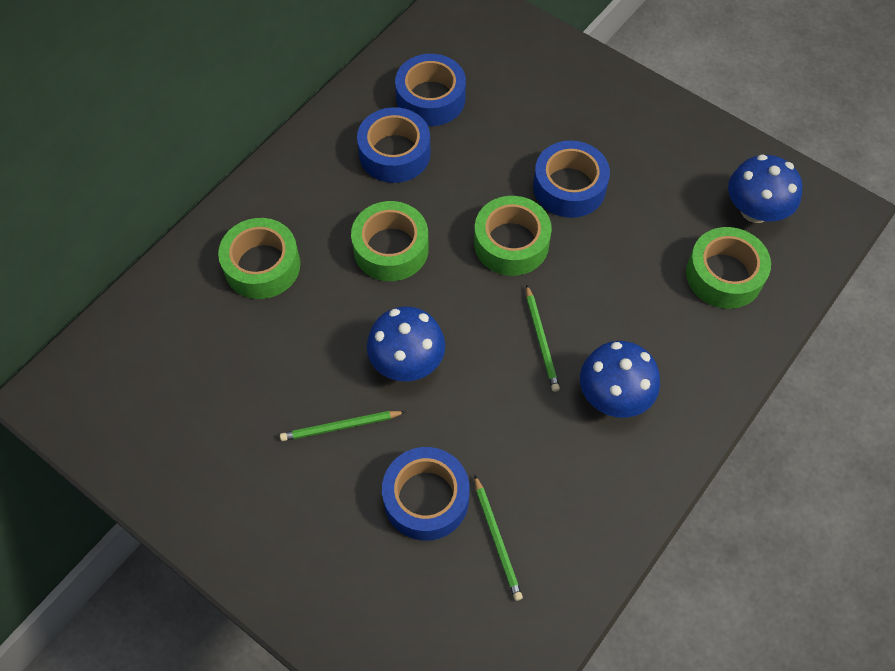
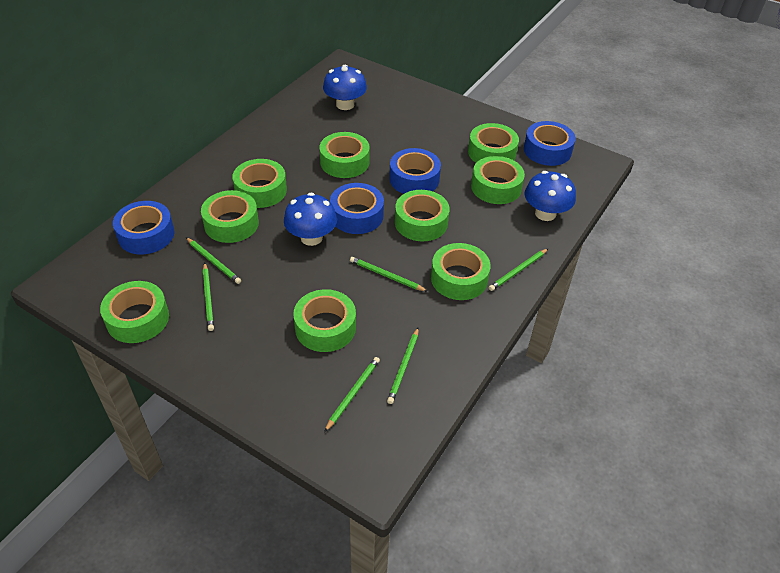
green pencil: 3 -> 6
green tape: 4 -> 9

